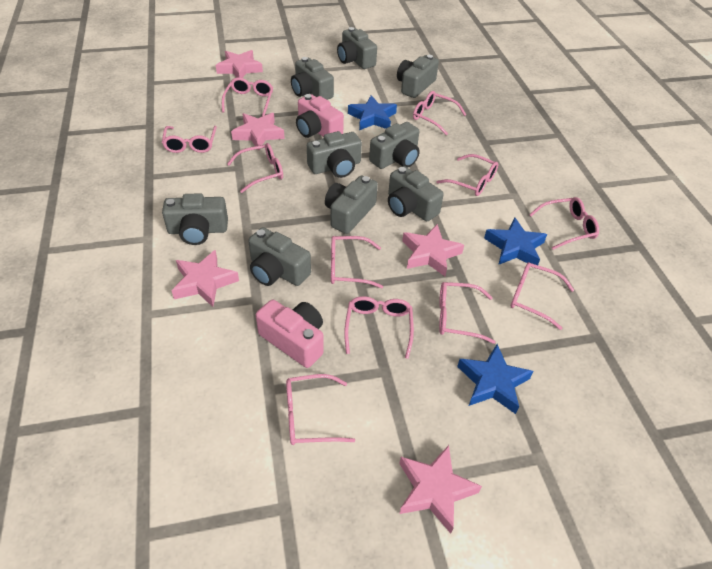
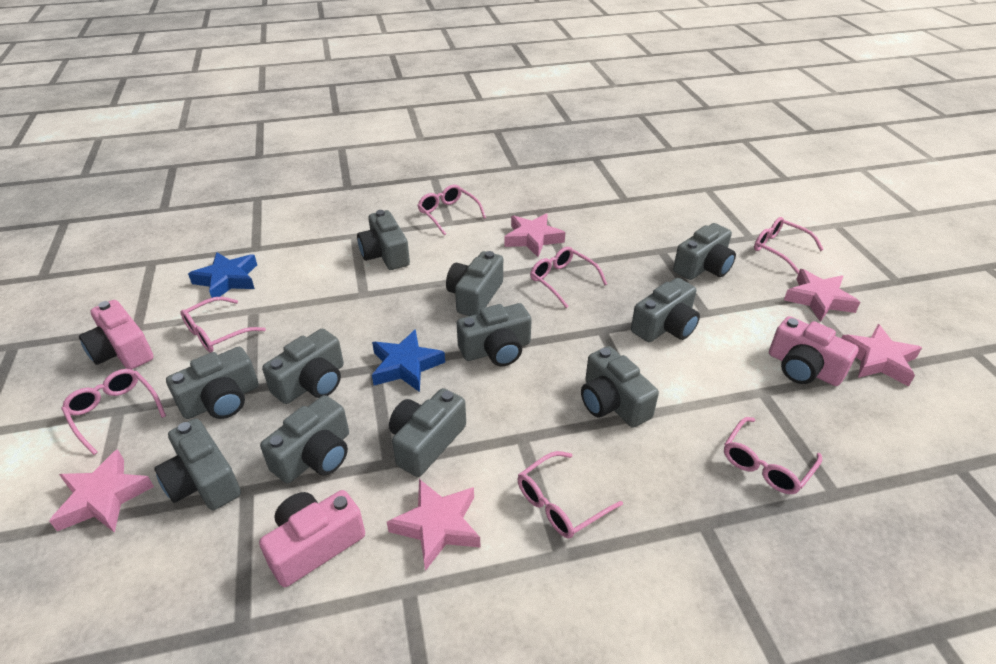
blue star: 3 -> 2
grey camera: 9 -> 11
pink camera: 2 -> 3
pink glasses: 11 -> 7

